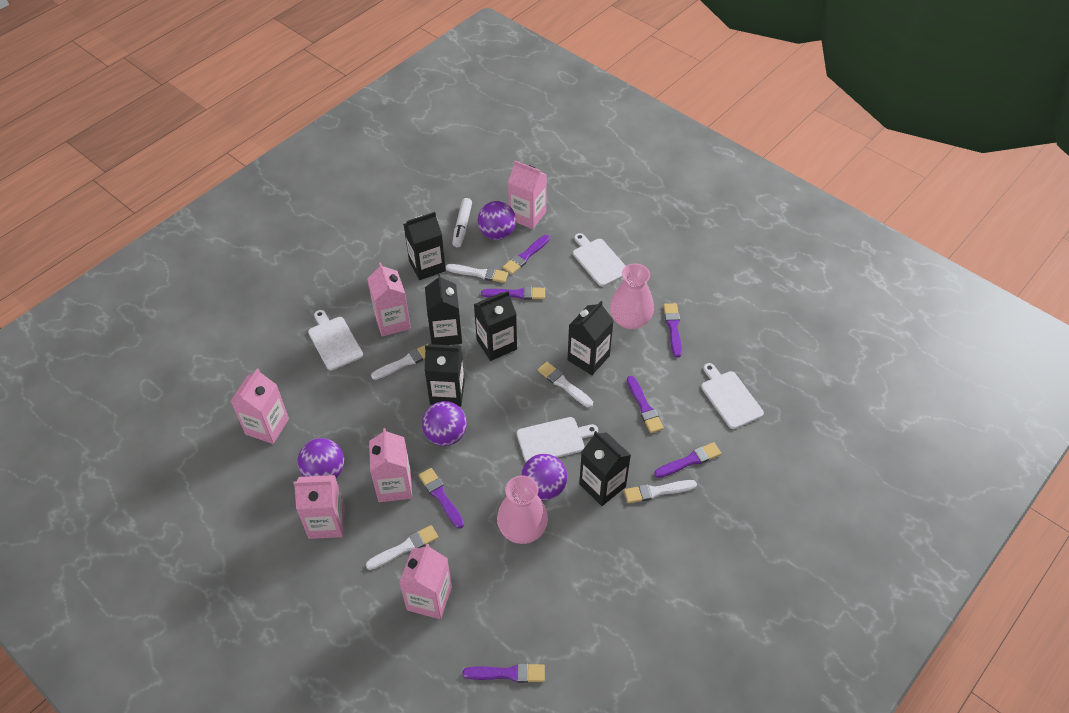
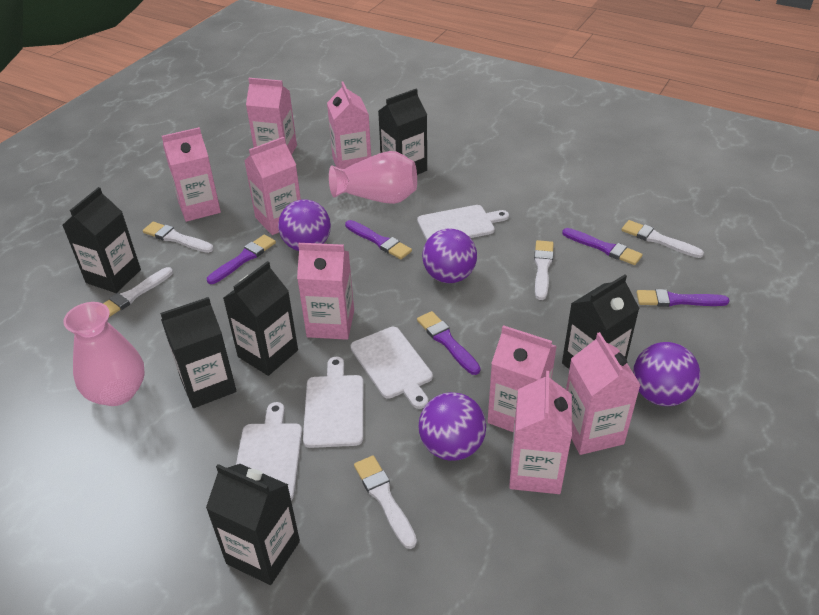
pink carton: 6 -> 8
purple brush: 7 -> 5
white marker: 1 -> 0

